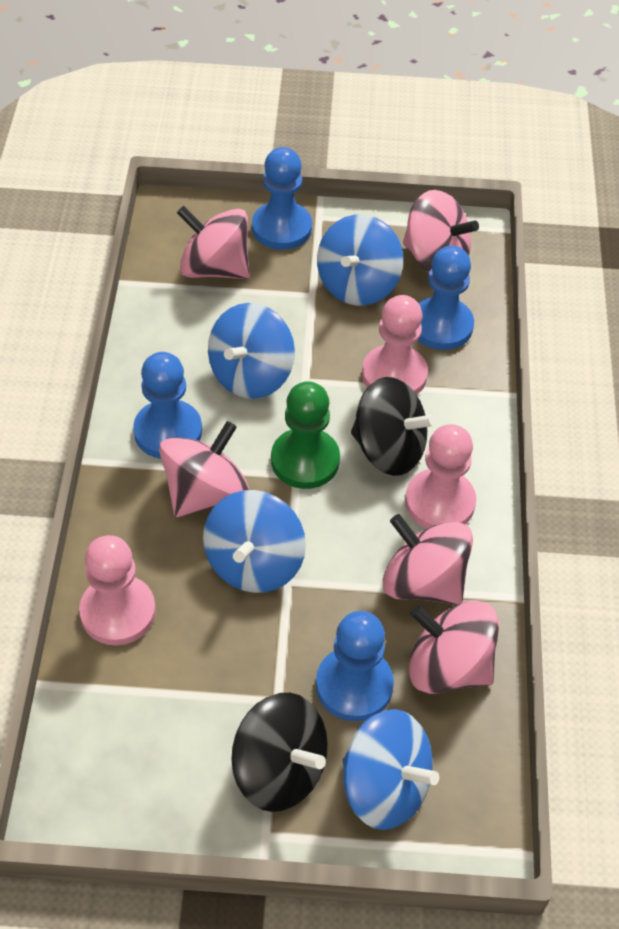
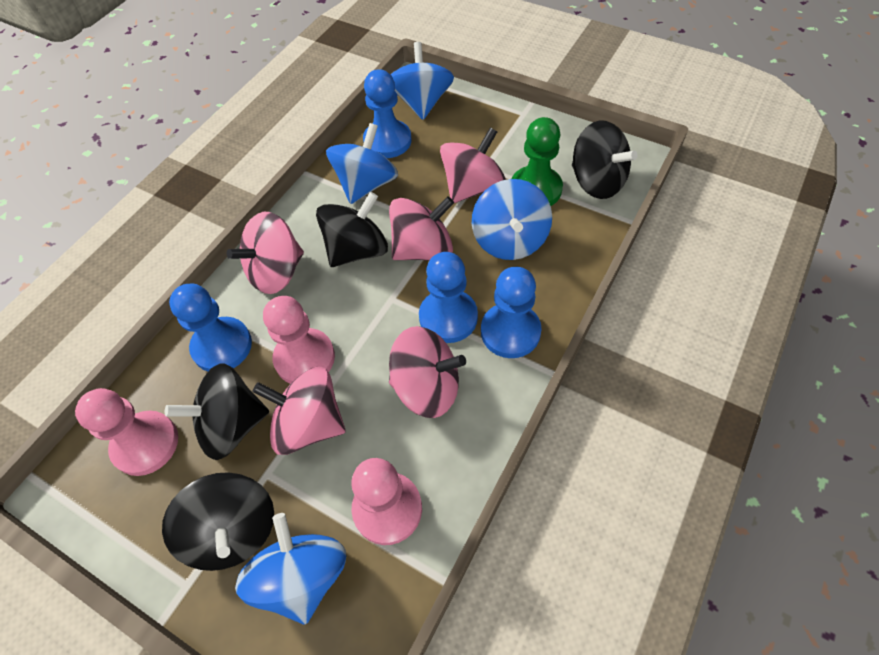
black spinning top: 2 -> 4

